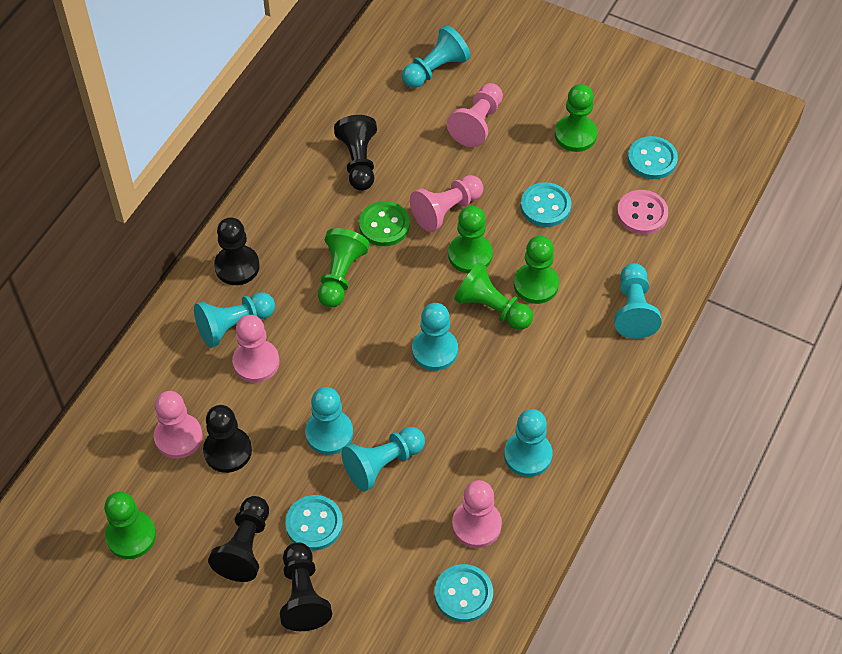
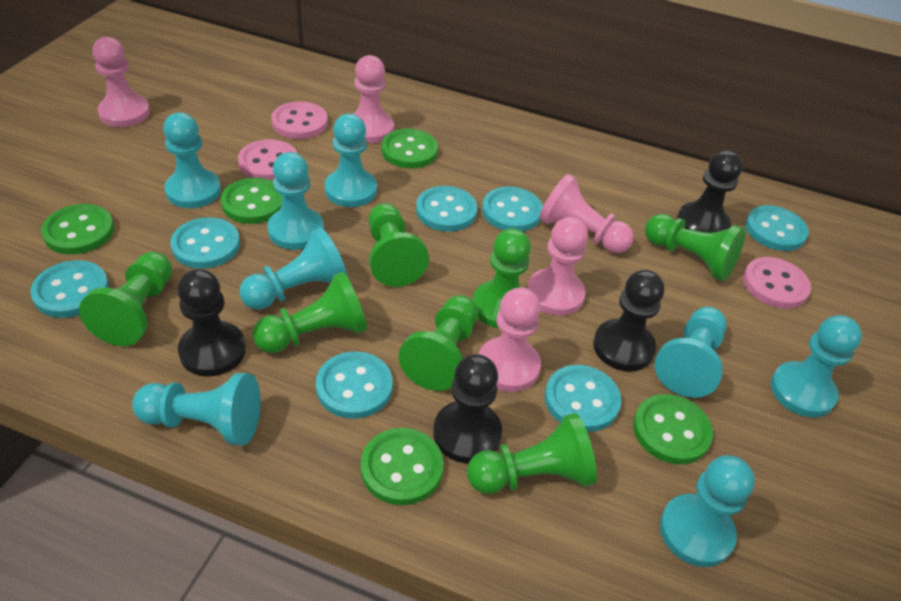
black pawn: 5 -> 4
green button: 1 -> 5
green pawn: 6 -> 7
pink button: 1 -> 3
turquoise button: 4 -> 7
turquoise pawn: 7 -> 8

